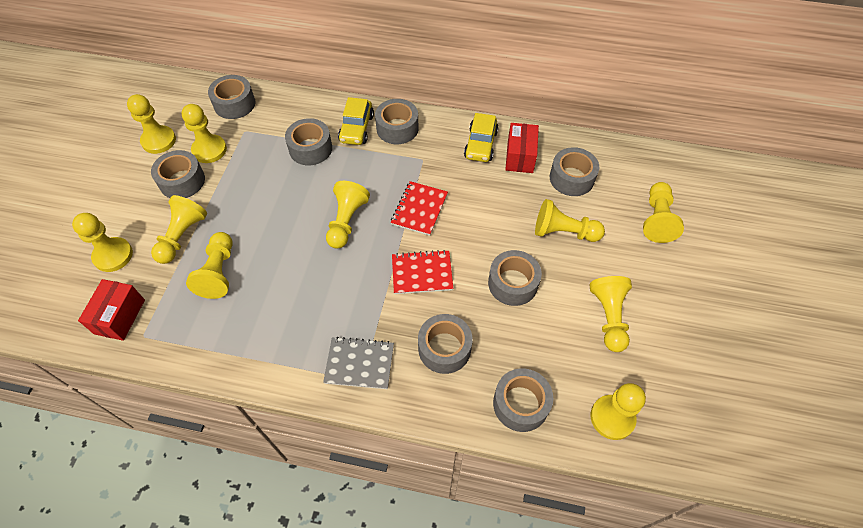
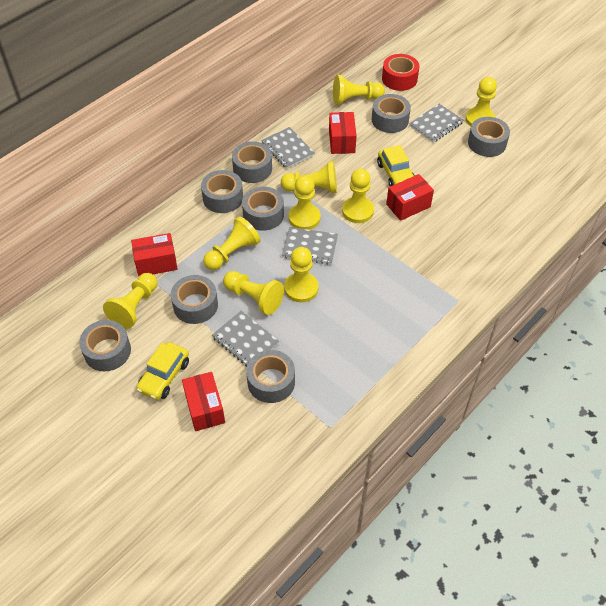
grey notebook: 1 -> 4
red box: 2 -> 4
red notebook: 2 -> 0
red tape: 0 -> 1
yellow pawn: 10 -> 9

